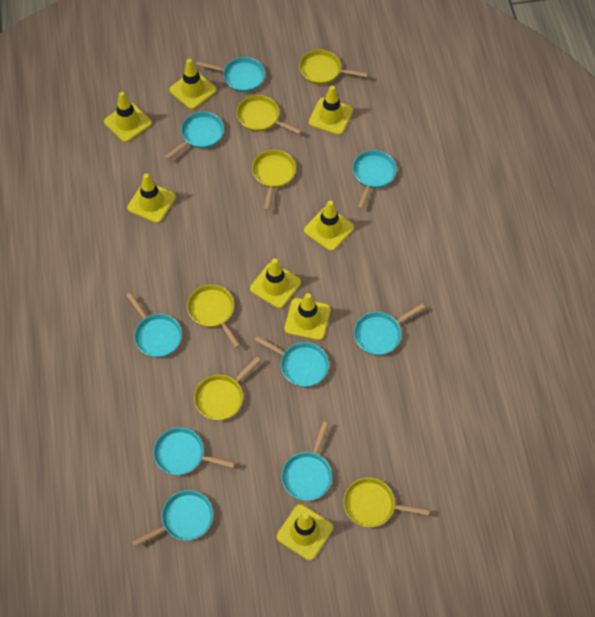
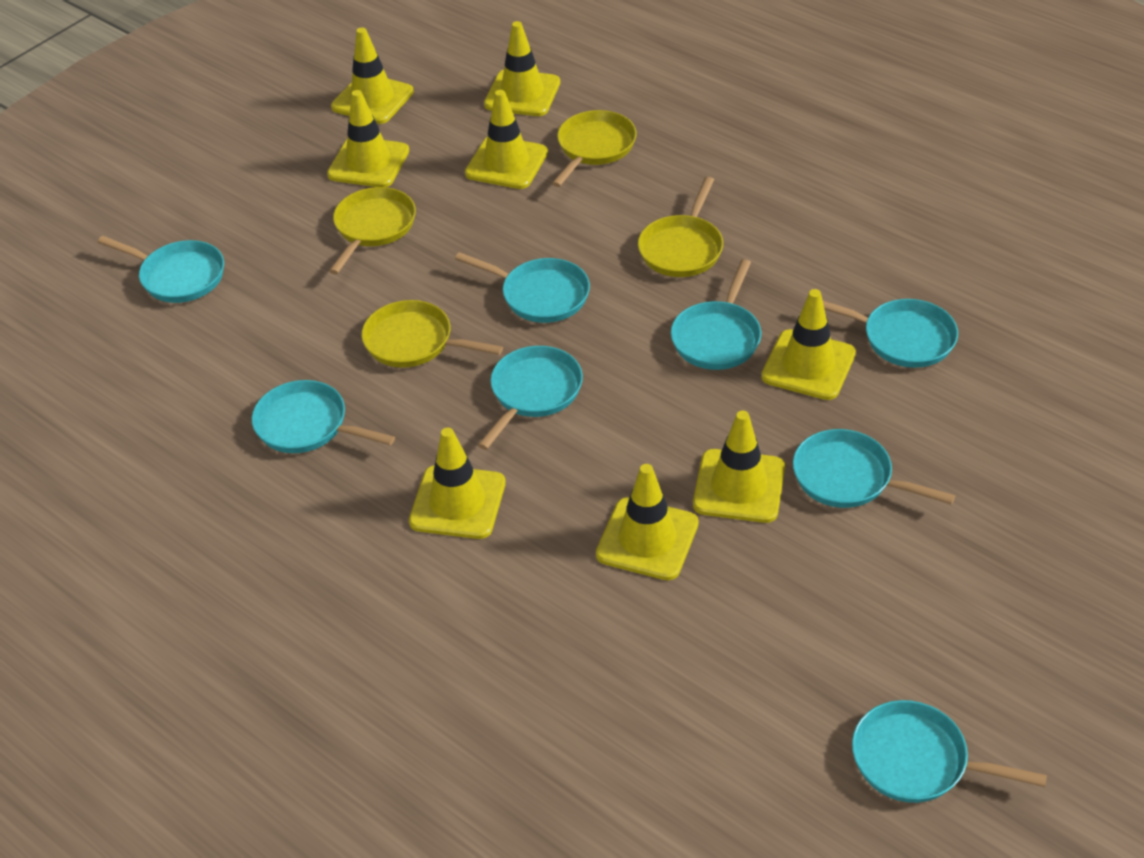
turquoise pan: 9 -> 8
yellow pan: 6 -> 4

